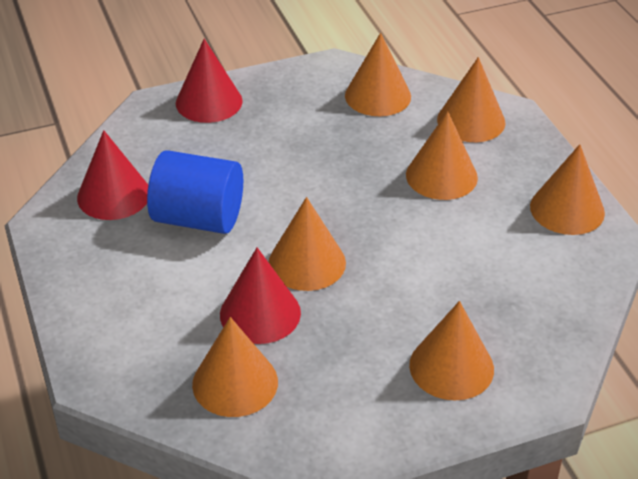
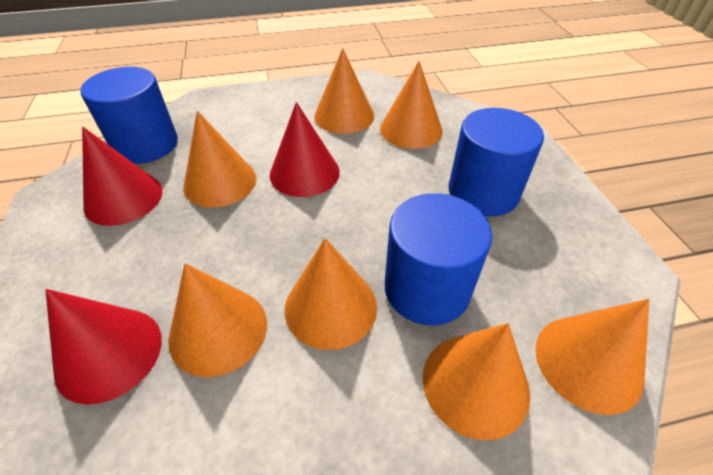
blue cylinder: 1 -> 3

